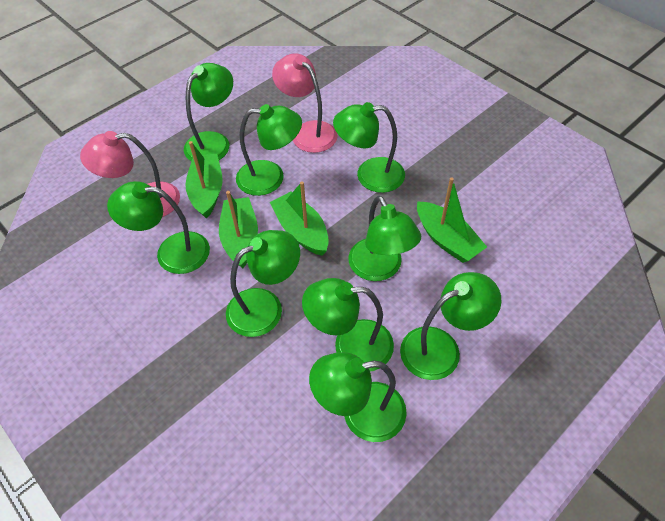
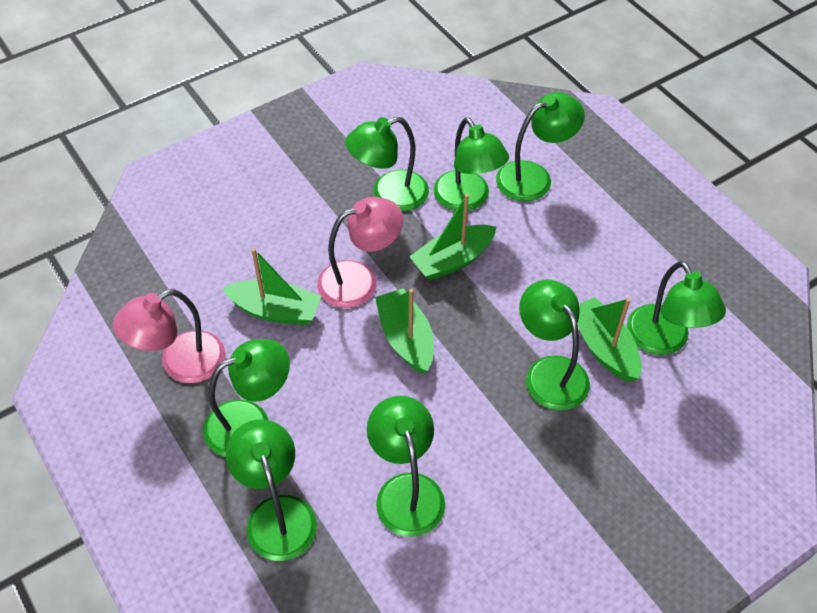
green lamp: 9 -> 8

